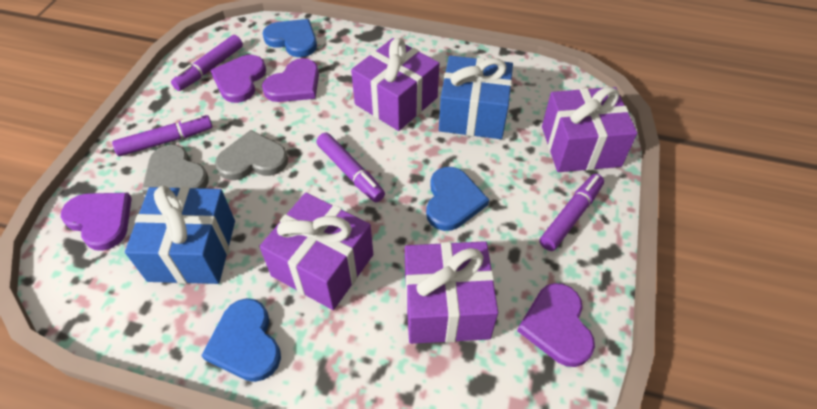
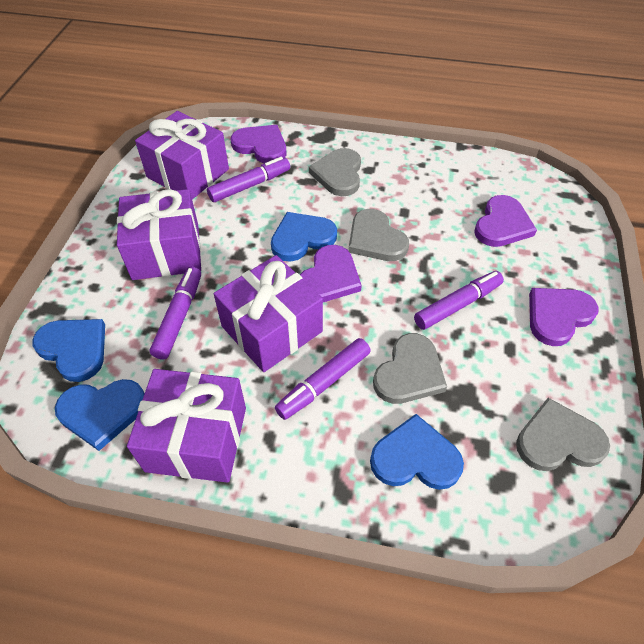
blue gift: 2 -> 0
blue heart: 3 -> 4
grey heart: 2 -> 4

